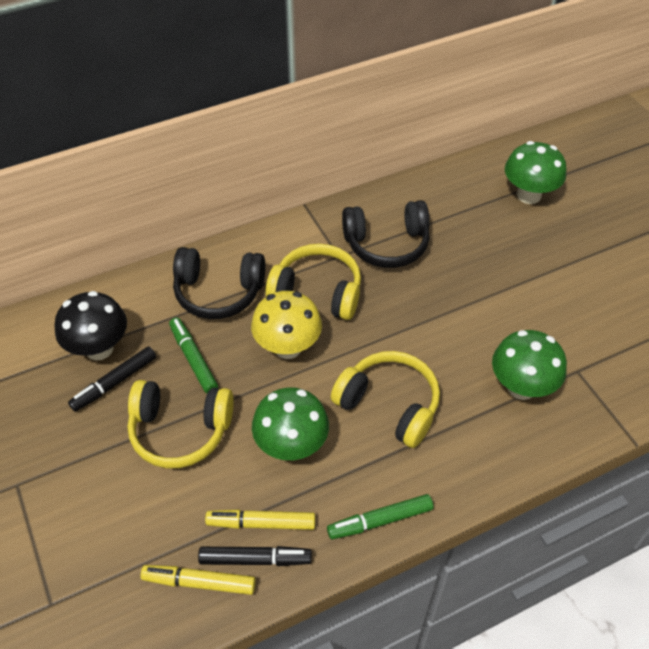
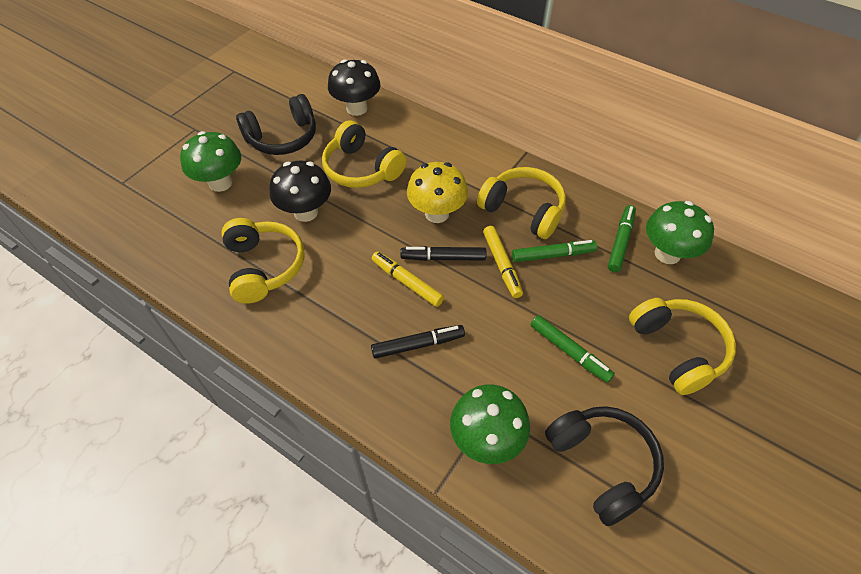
black mushroom: 1 -> 2
green marker: 2 -> 3
yellow headphones: 3 -> 4

